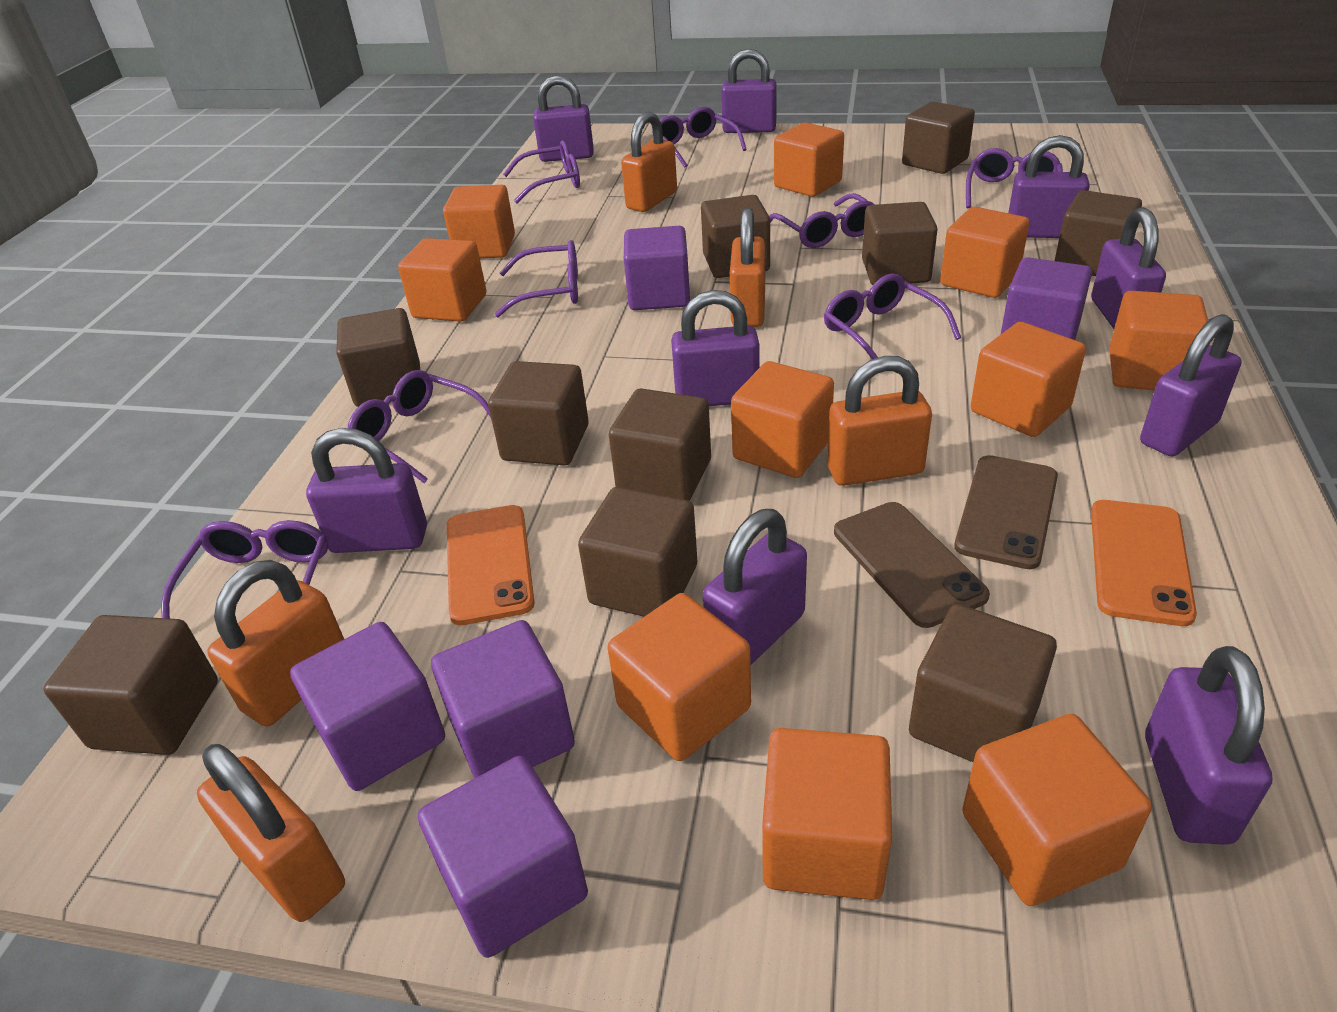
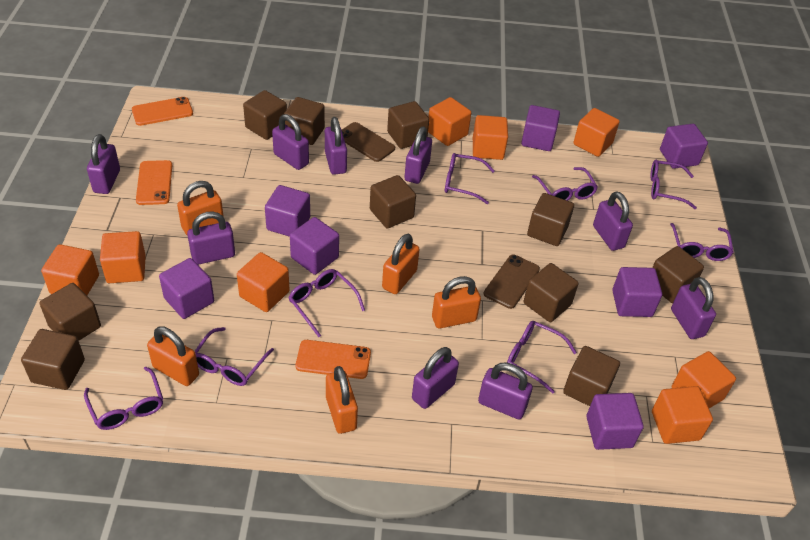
orange cube: 10 -> 8
orange phone: 2 -> 3
purple cube: 5 -> 7

